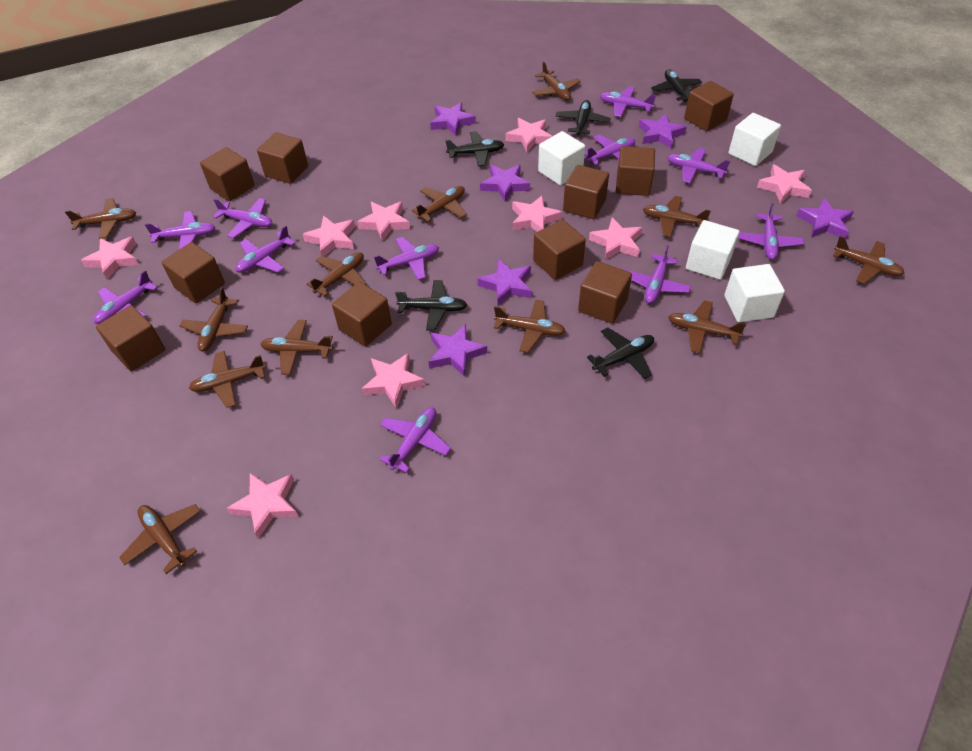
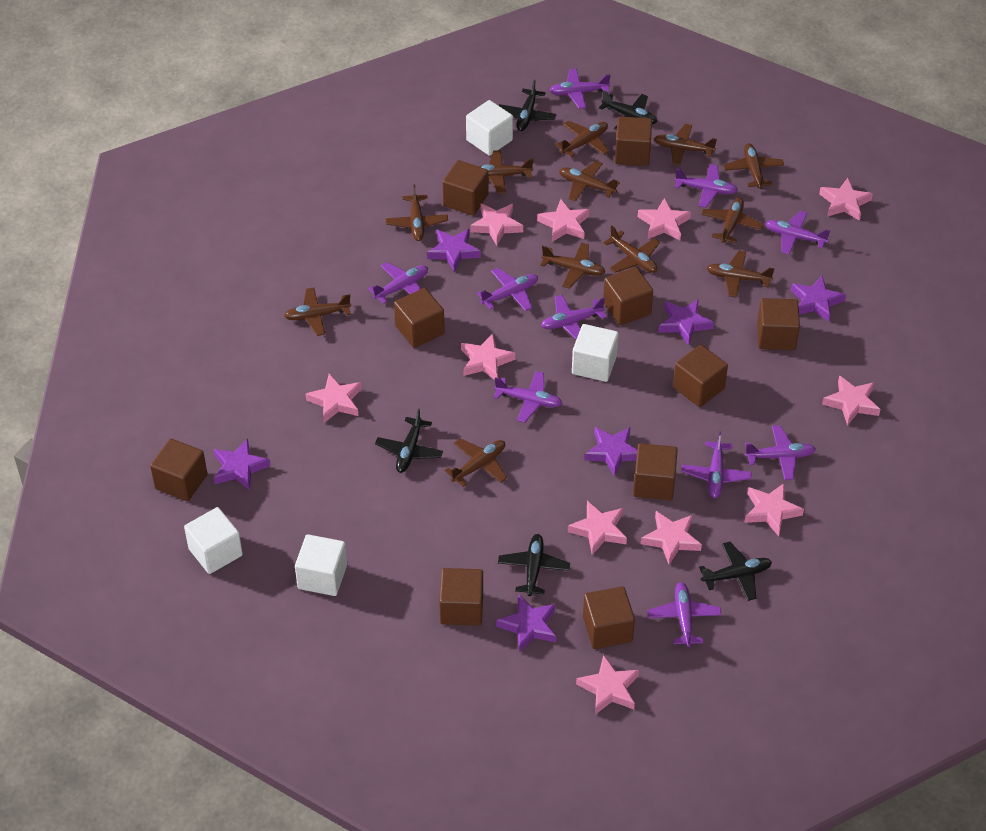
pink star: 9 -> 11
purple plane: 11 -> 10

